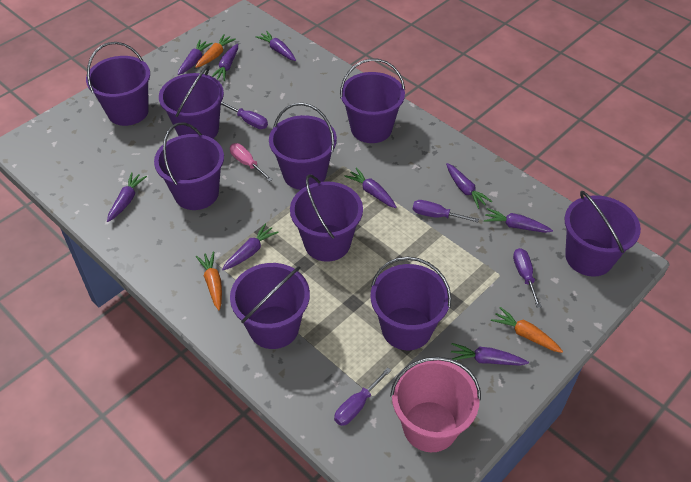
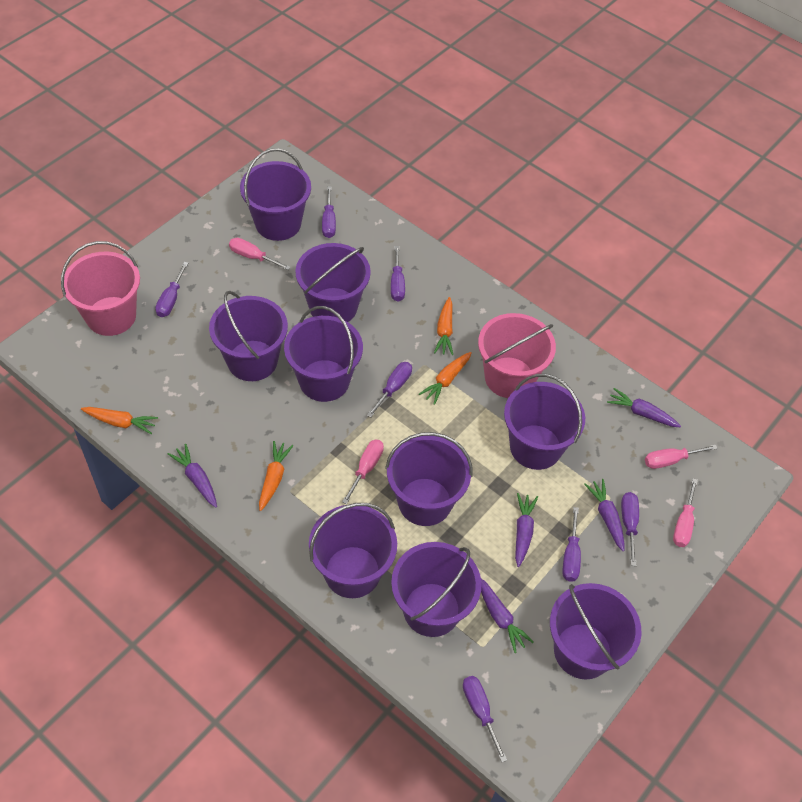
orange carrot: 3 -> 4
pink bucket: 1 -> 2
pink screwdriver: 1 -> 4
purple carrot: 9 -> 5
purple screwdriver: 4 -> 7

